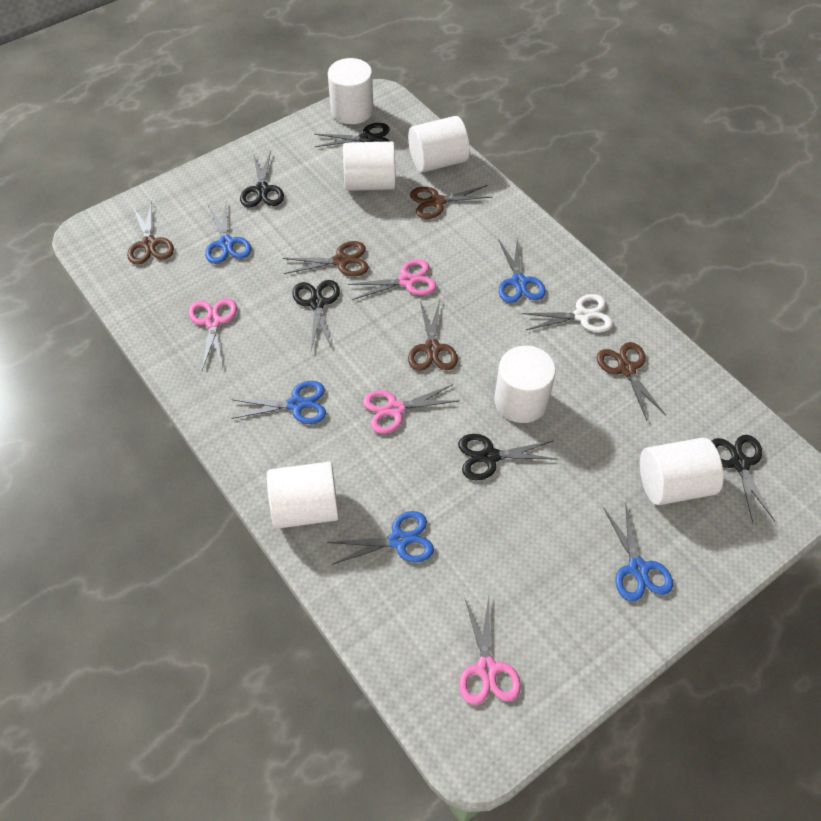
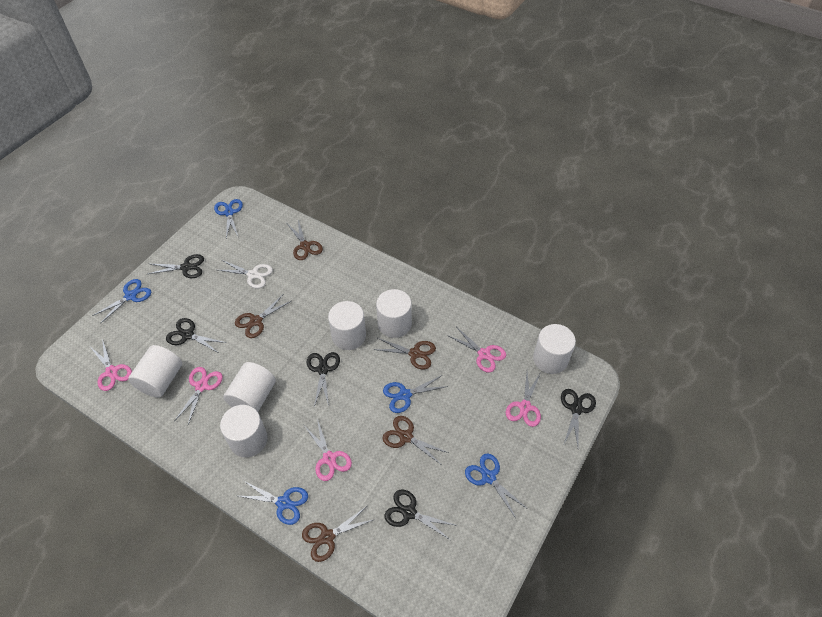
pink scissors: 4 -> 5

